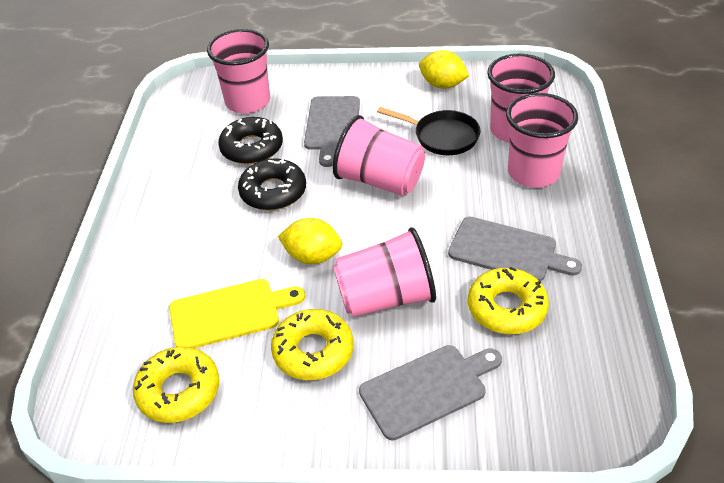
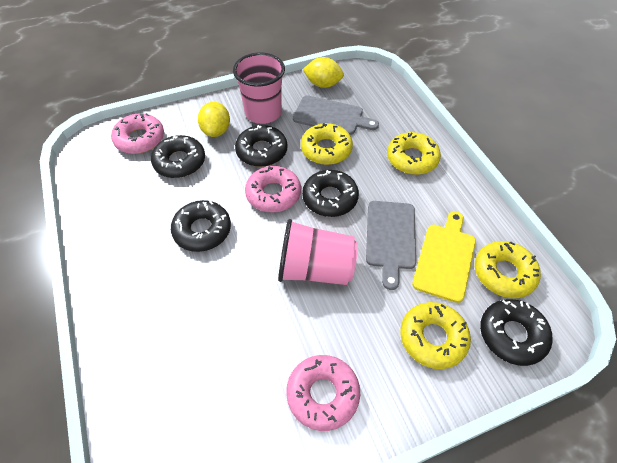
black donut: 2 -> 5
black pan: 1 -> 0
grey cutting board: 3 -> 2
pink cup: 5 -> 2
pink donut: 0 -> 3
yellow donut: 3 -> 4

